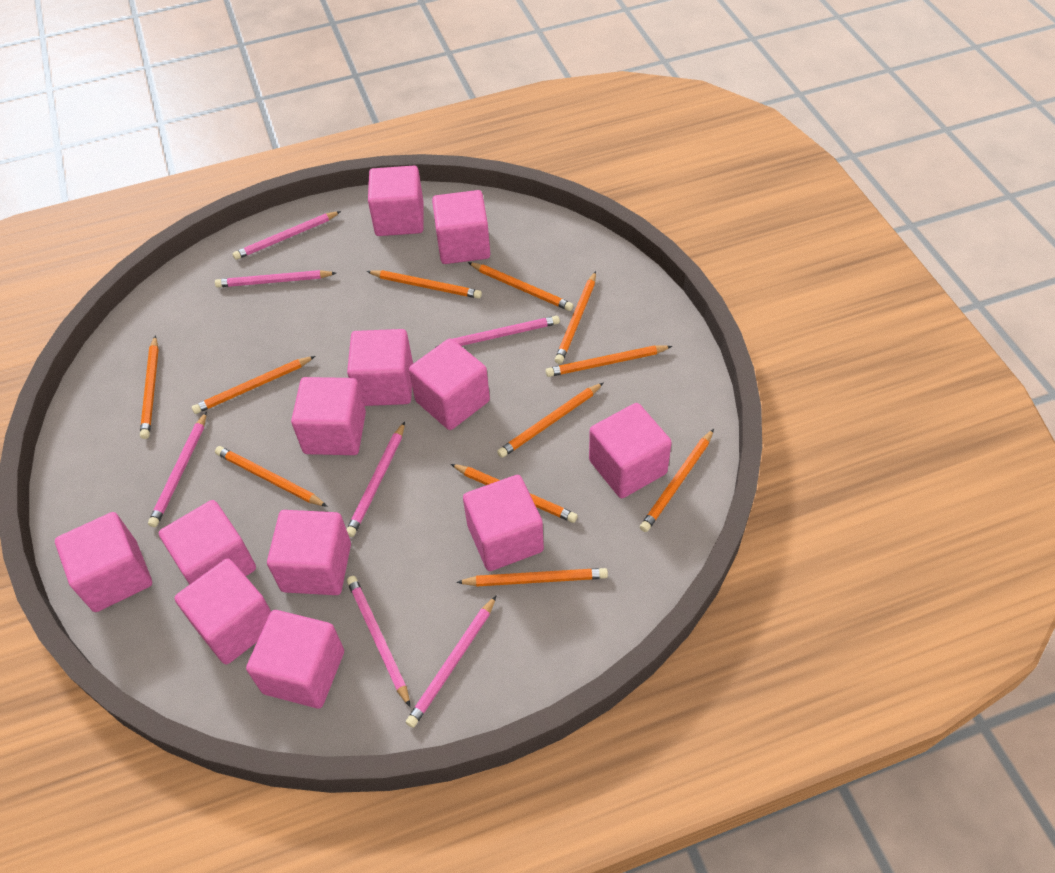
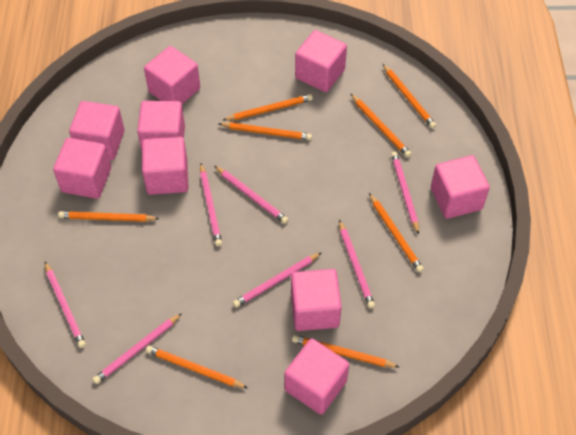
orange pencil: 11 -> 8
pink cube: 12 -> 9

